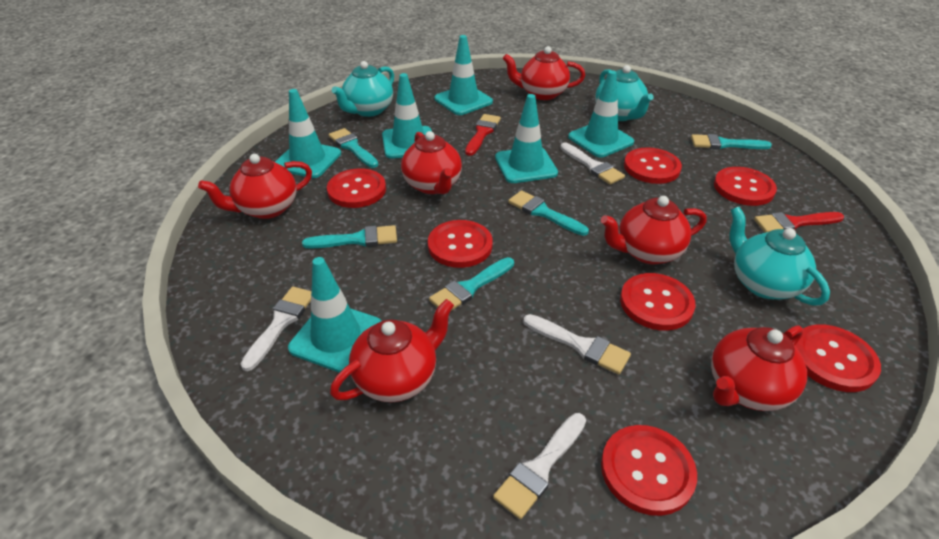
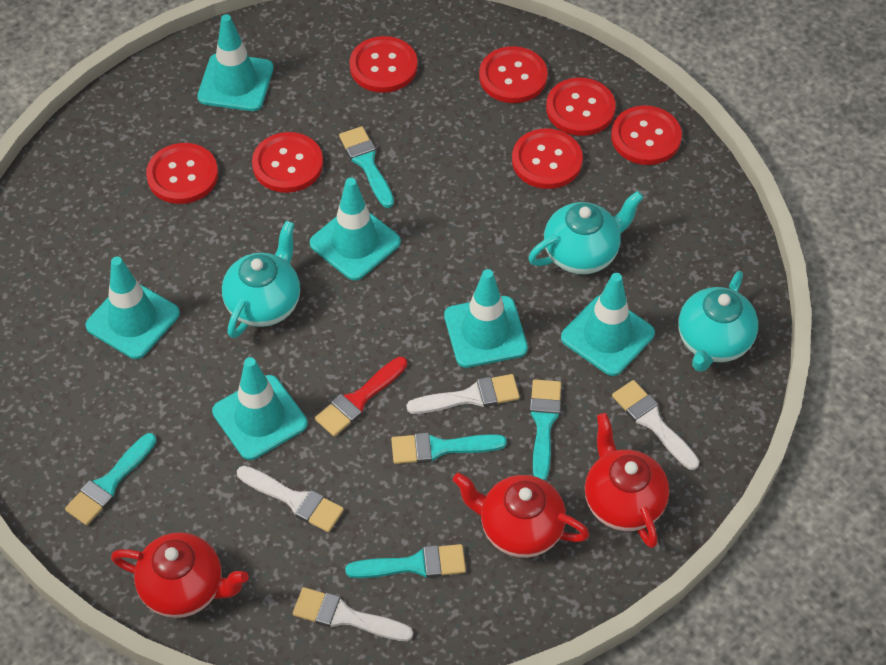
red brush: 2 -> 1
red teapot: 6 -> 3

